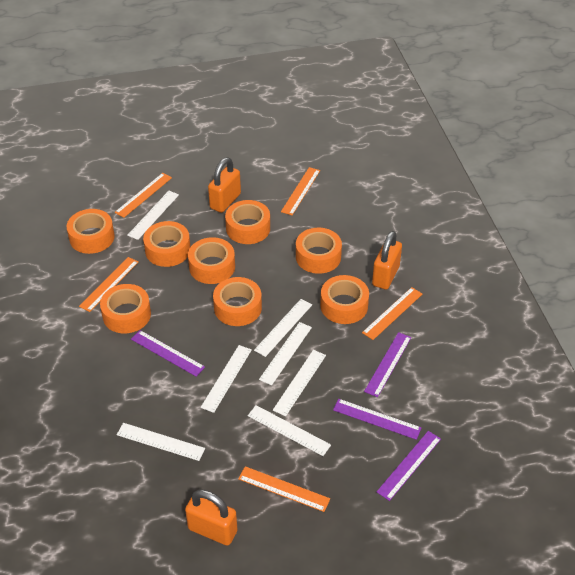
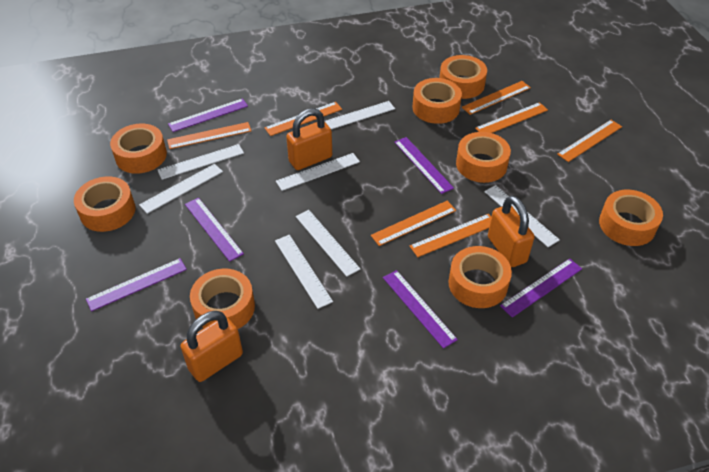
orange ruler: 5 -> 7
purple ruler: 4 -> 6

